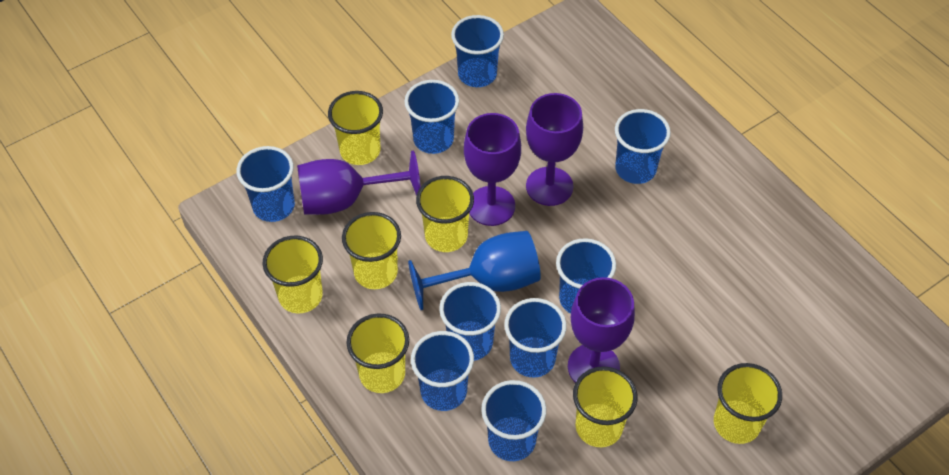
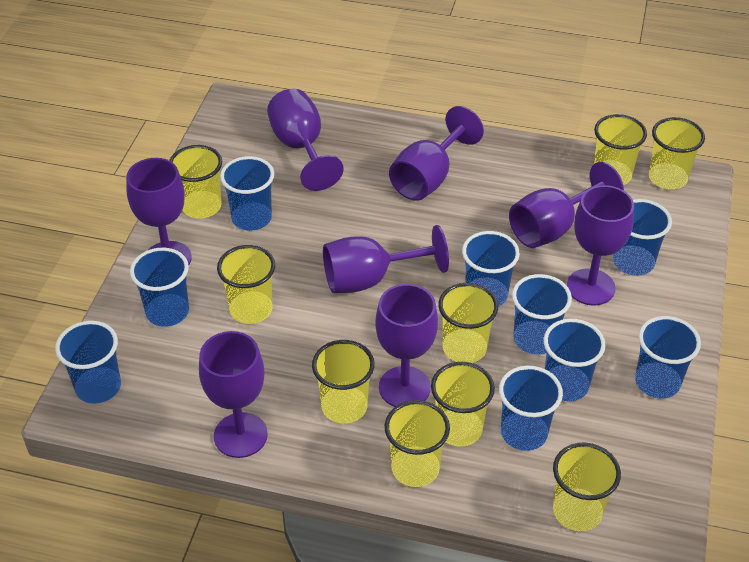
blue goblet: 1 -> 0
purple goblet: 4 -> 8
yellow cup: 7 -> 9

